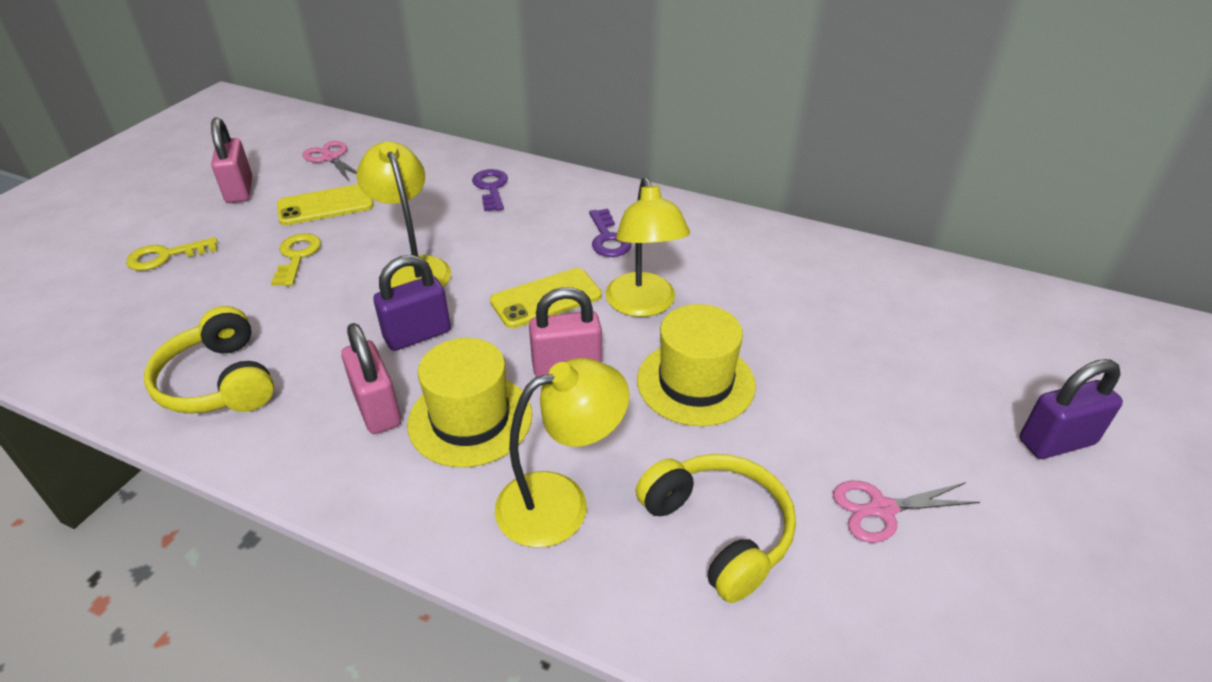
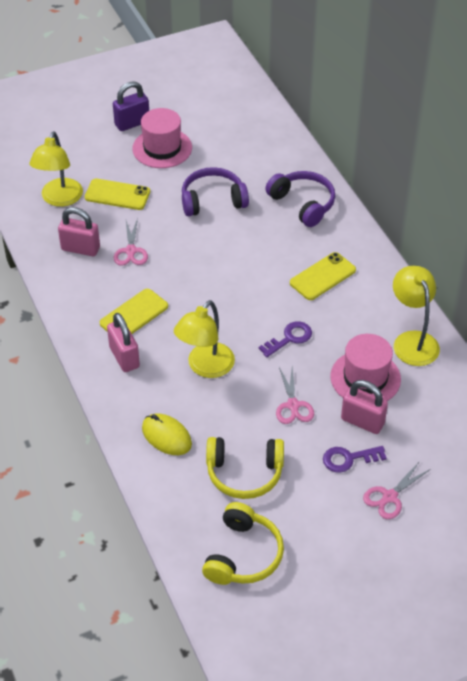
pink hat: 0 -> 2
pink scissors: 2 -> 3
purple headphones: 0 -> 2
purple padlock: 2 -> 1
yellow hat: 2 -> 0
yellow key: 2 -> 0
yellow mouse: 0 -> 1
yellow phone: 2 -> 3

